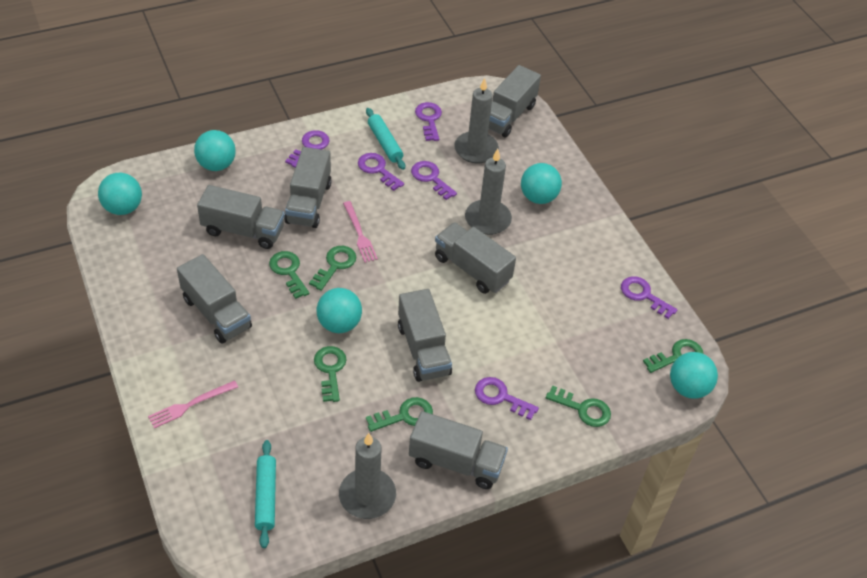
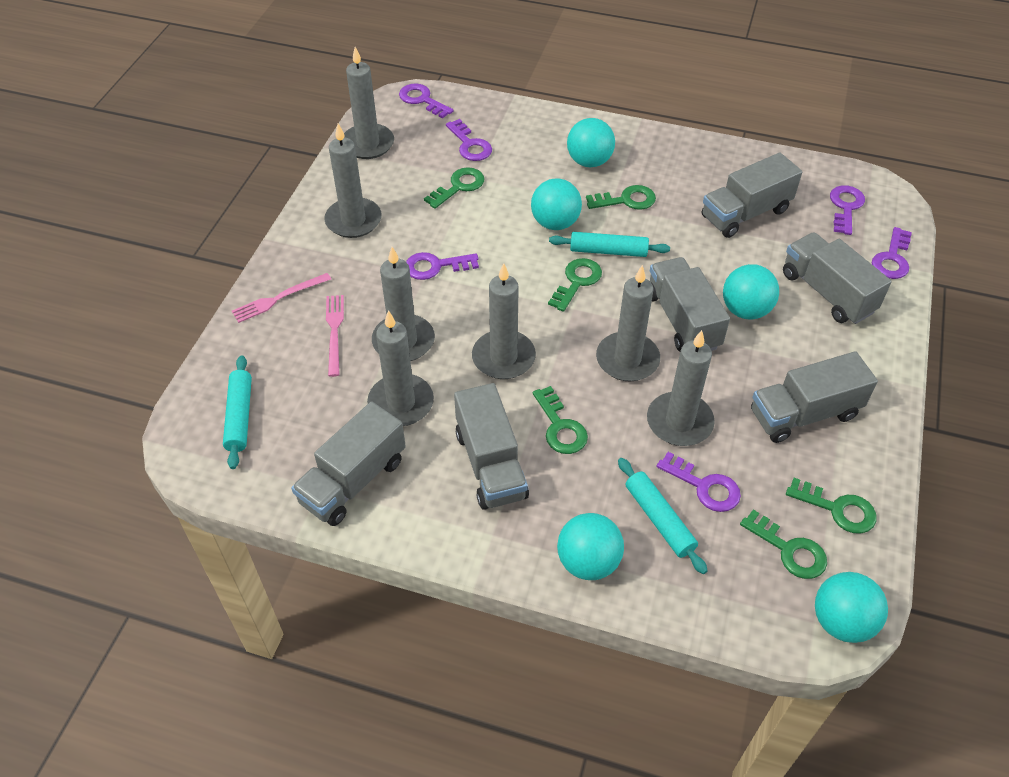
grey candle: 3 -> 7
grey truck: 7 -> 6
turquoise rolling pin: 2 -> 3

